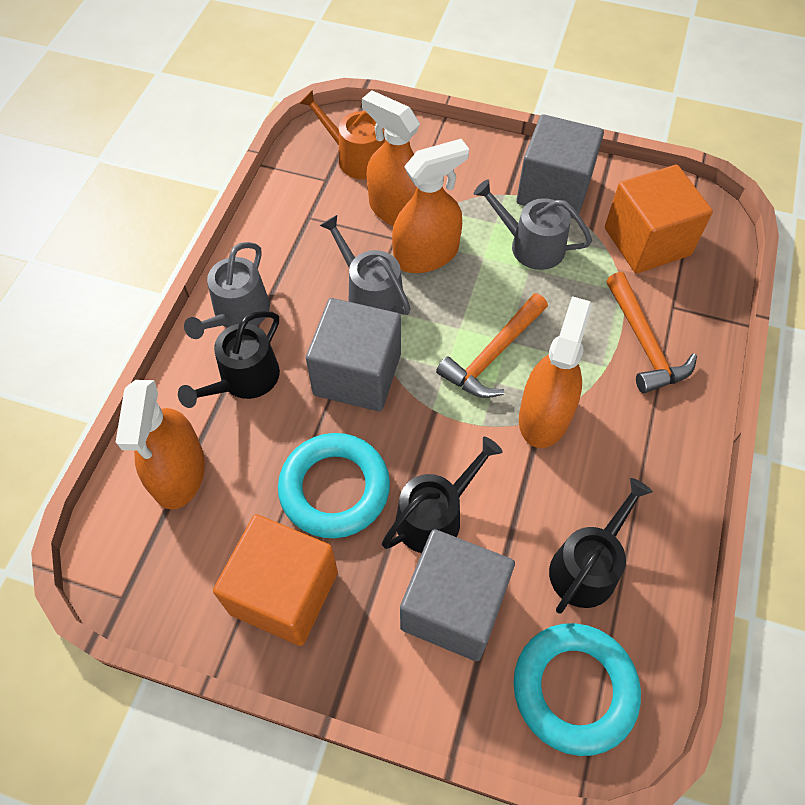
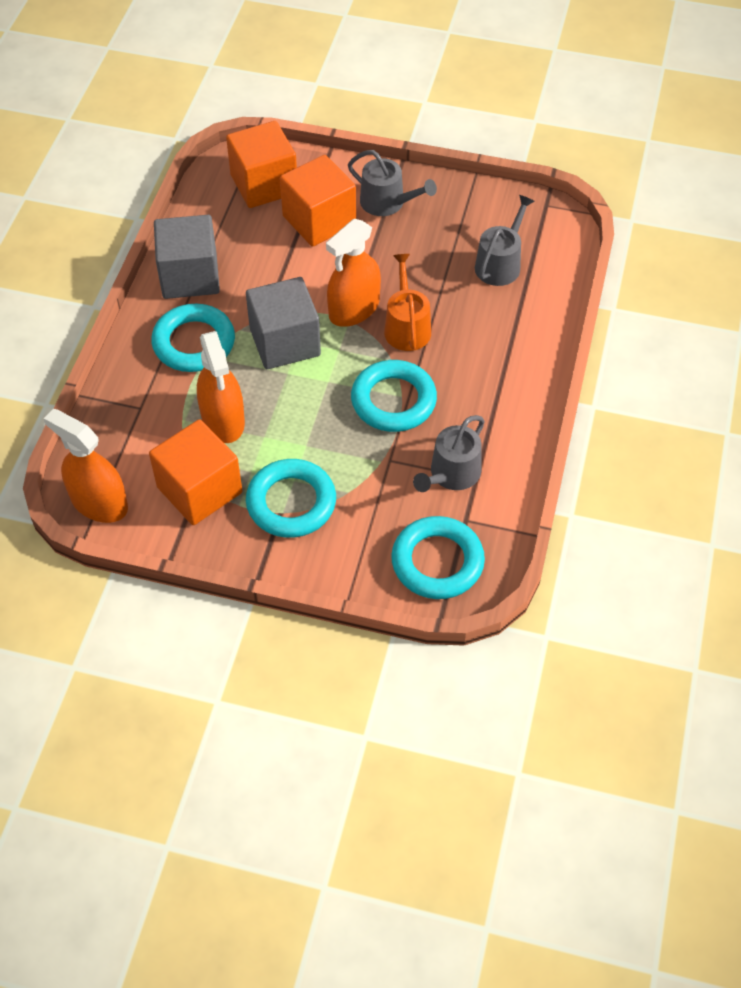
black watering can: 3 -> 0
grey cube: 3 -> 2
orange cube: 2 -> 3
orange hammer: 2 -> 0
orange spray bottle: 4 -> 3
turquoise ring: 2 -> 4

